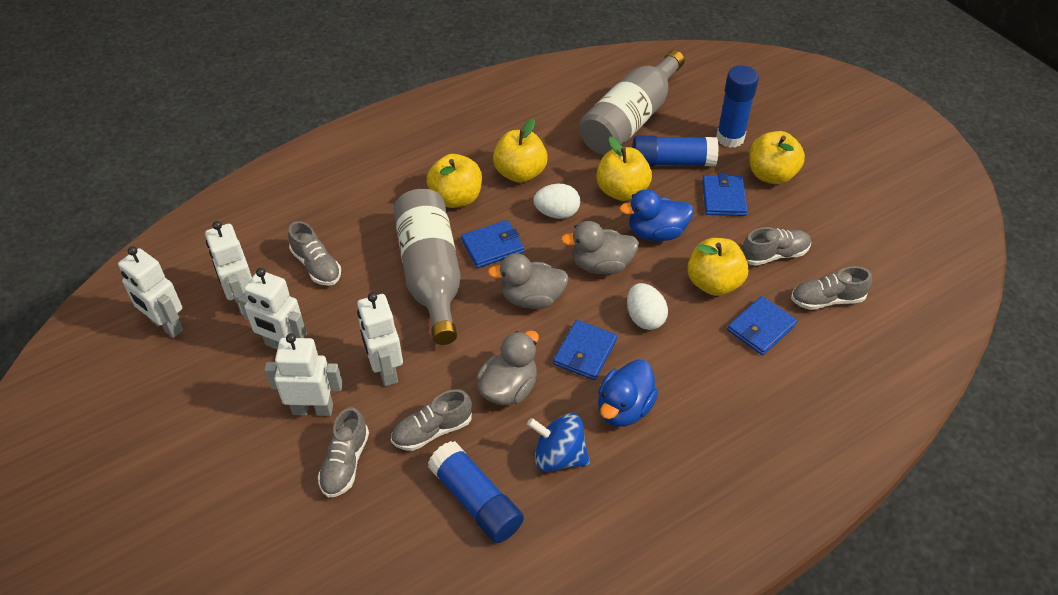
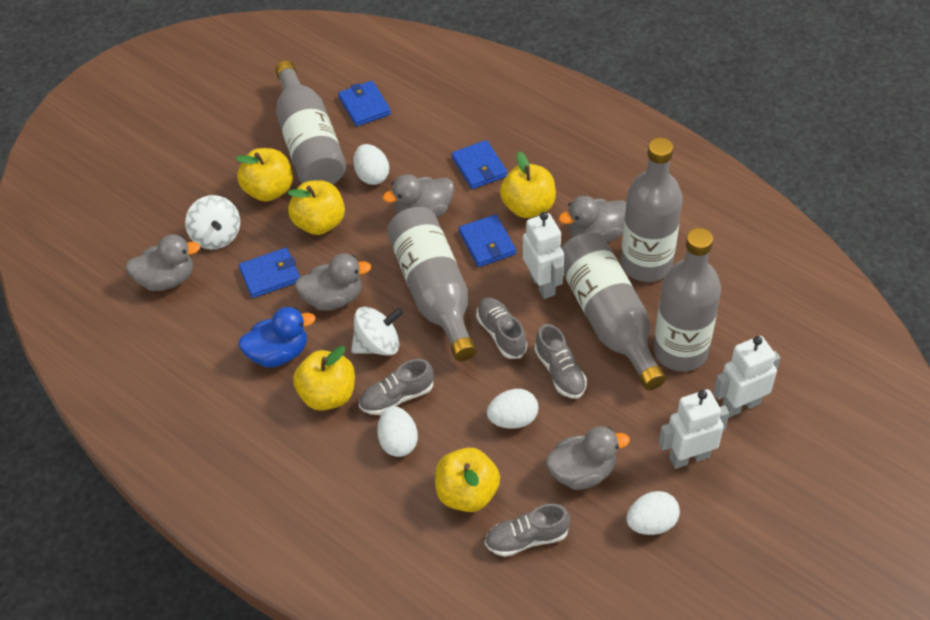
blue duck: 2 -> 1
blue glue stick: 3 -> 0
blue spinning top: 1 -> 0
grey bottle: 2 -> 5
grey duck: 3 -> 5
grey shoe: 5 -> 4
white egg: 2 -> 4
white robot: 5 -> 3
white spinning top: 0 -> 2

